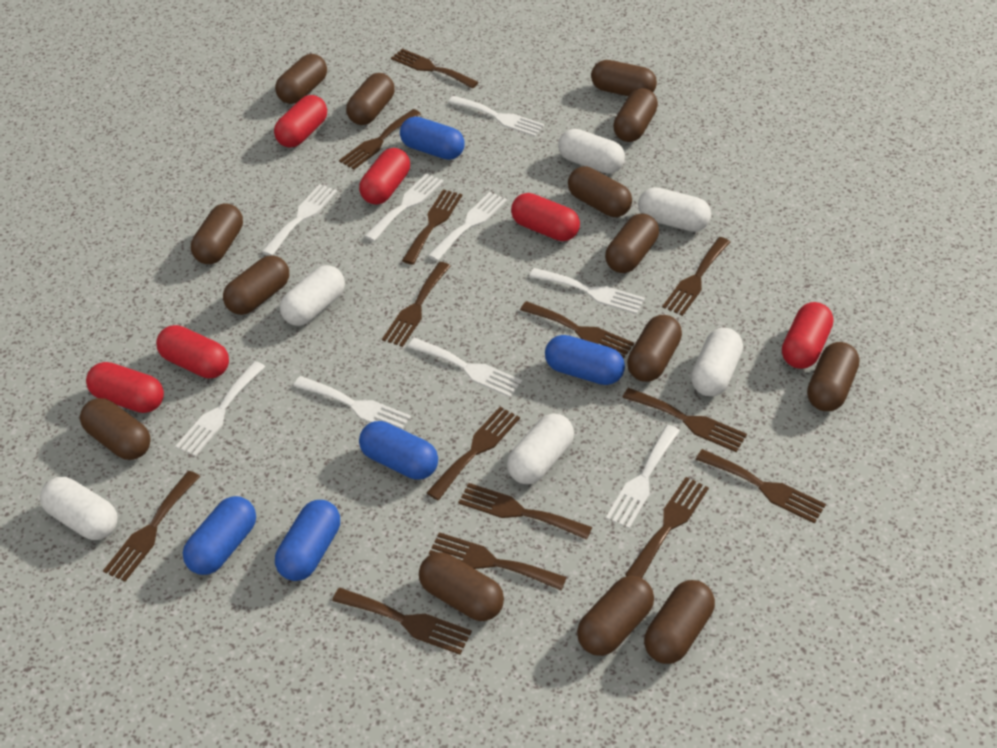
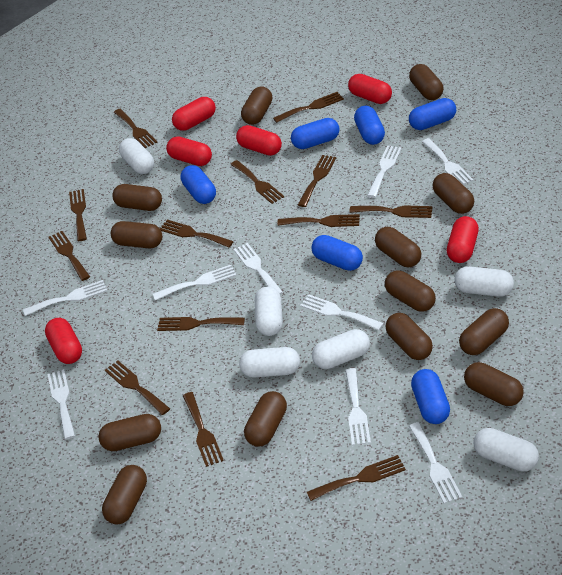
blue capsule: 5 -> 6
brown capsule: 14 -> 13
brown fork: 14 -> 13

